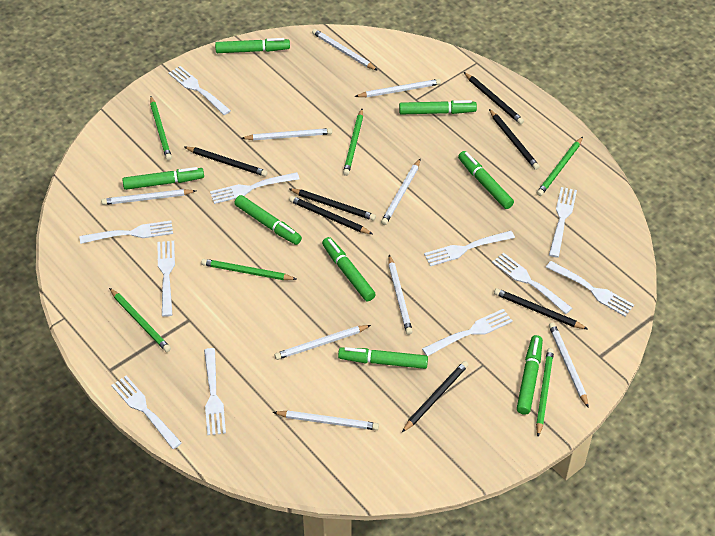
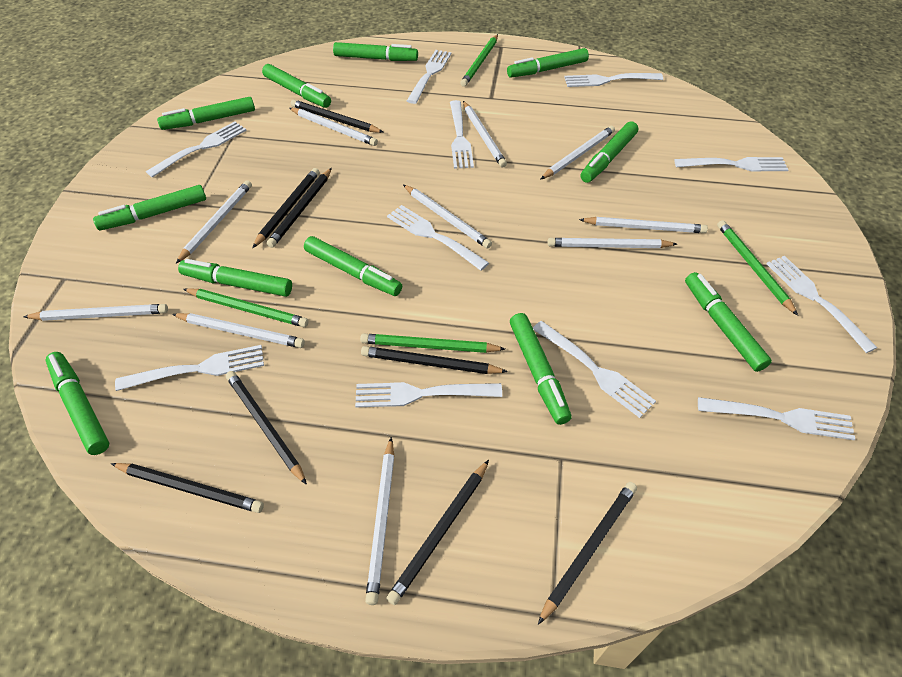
black pencil: 7 -> 8
green marker: 8 -> 11
green pencil: 6 -> 4
white pencil: 9 -> 10

